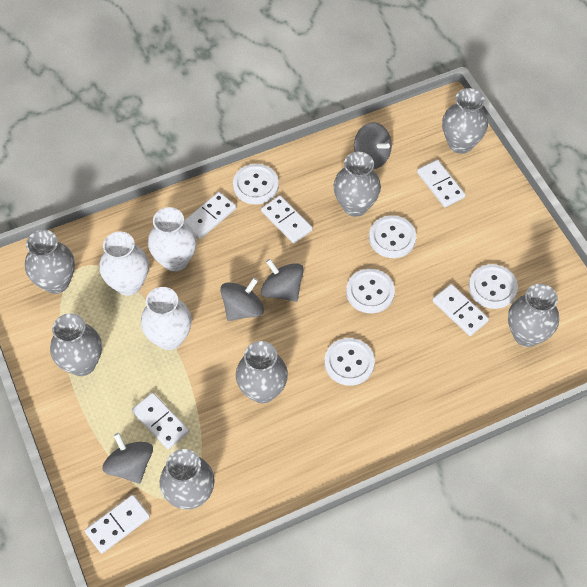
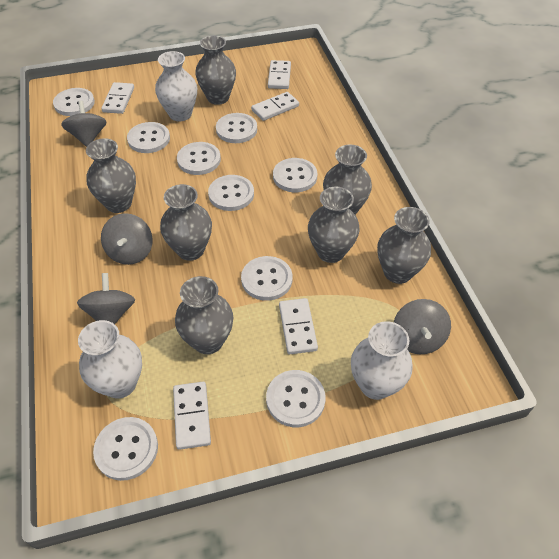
white button: 5 -> 9
white domino: 6 -> 5

